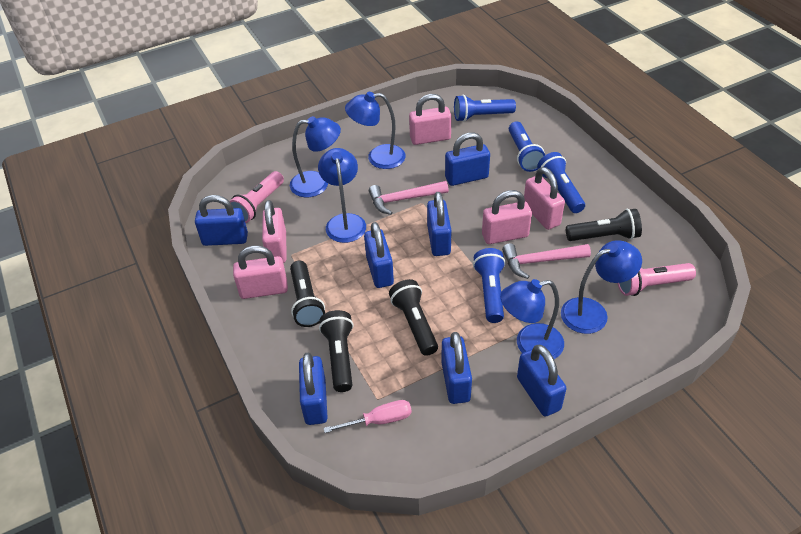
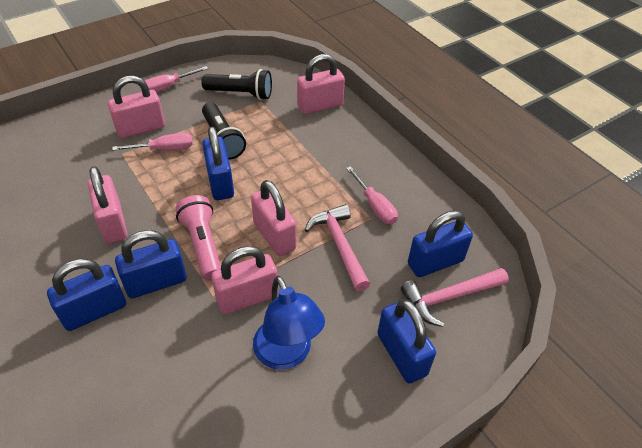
black flashlight: 4 -> 2
blue flashlight: 4 -> 0
blue lamp: 5 -> 1
blue padlock: 7 -> 5
pink flashlight: 2 -> 1
pink screwdriver: 1 -> 3

